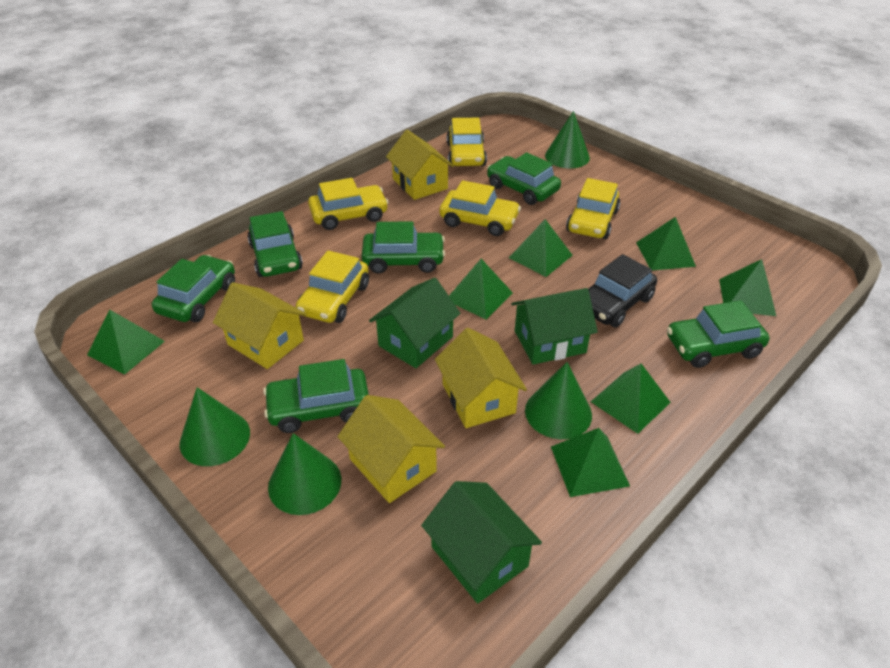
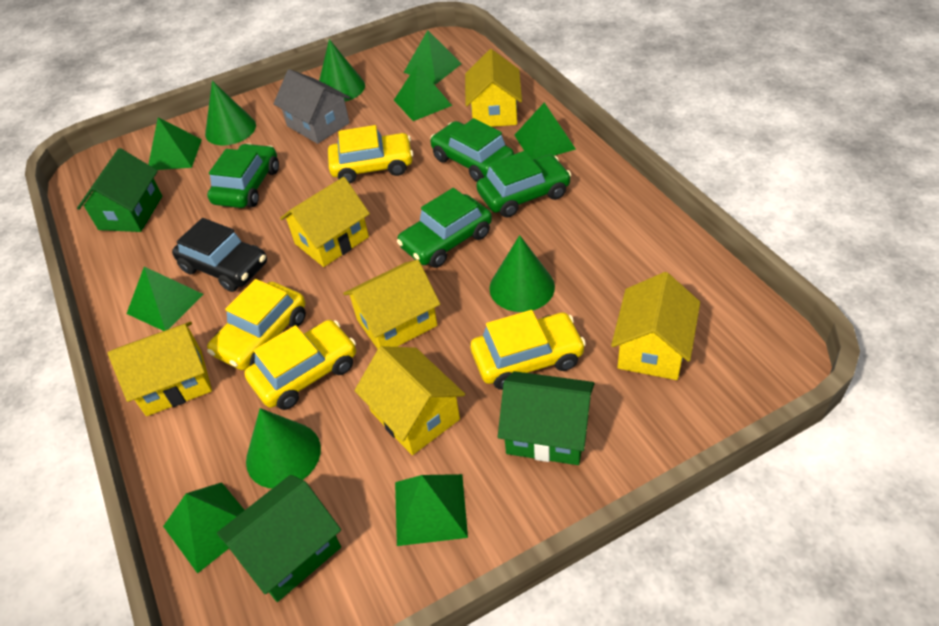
green car: 6 -> 4
grey house: 0 -> 1
yellow car: 5 -> 4
yellow house: 4 -> 6

